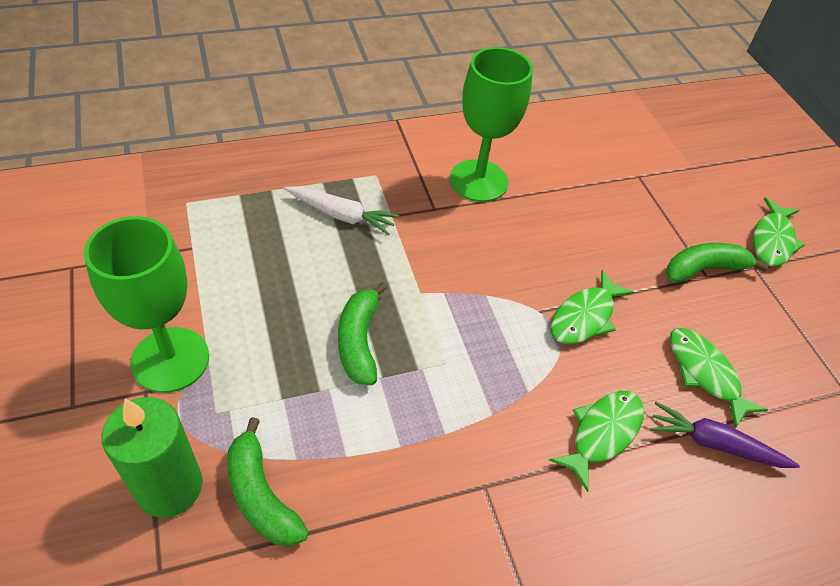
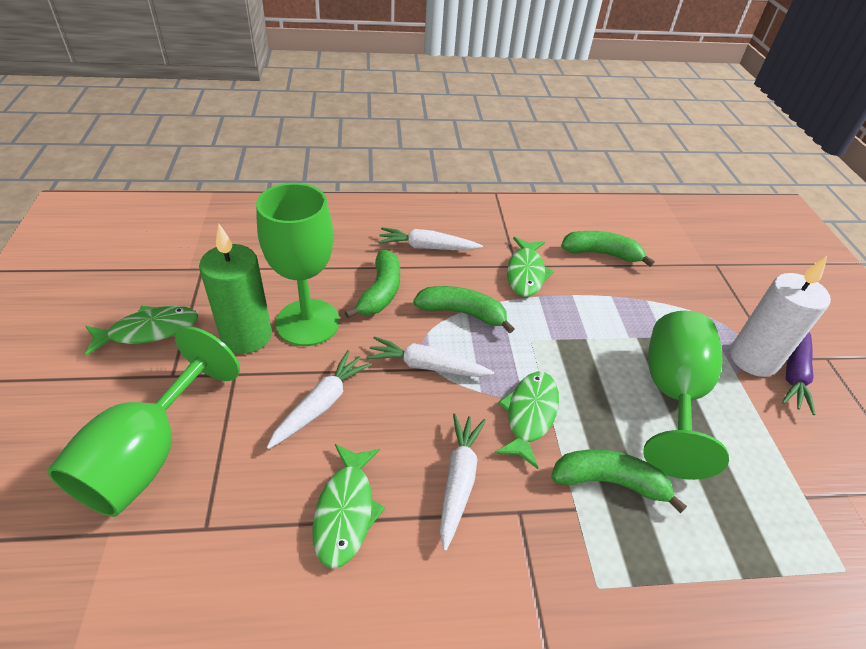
green banana: 3 -> 4
green goblet: 2 -> 3
white candle: 0 -> 1
white carrot: 1 -> 4

